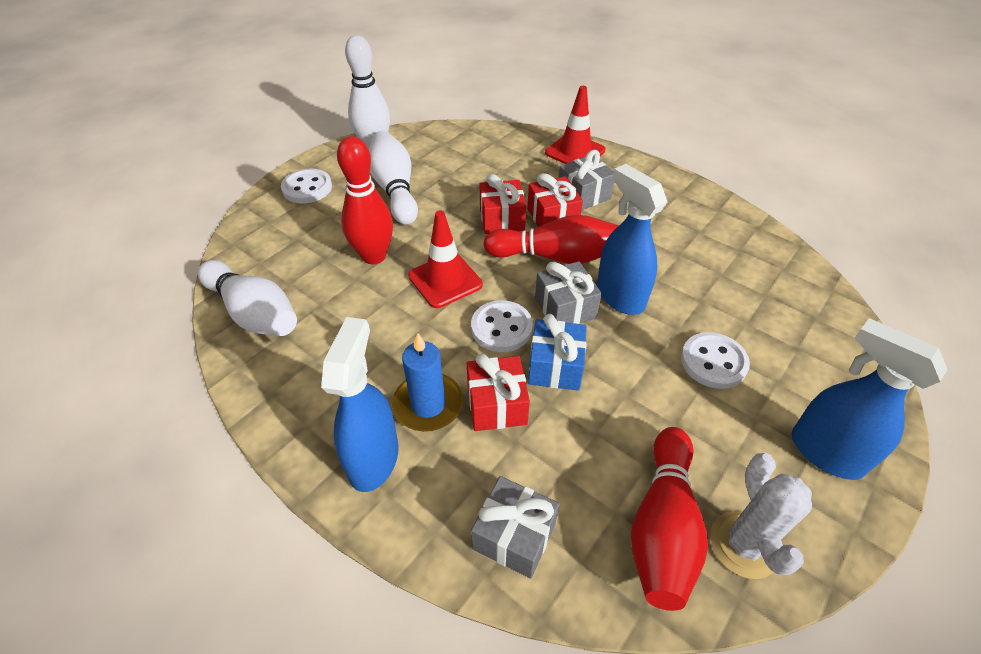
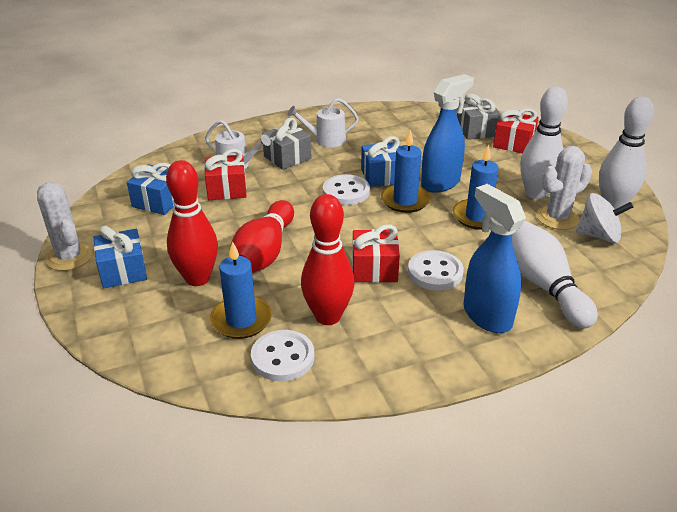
blue candle: 1 -> 3
blue gift: 1 -> 3
blue spray bottle: 3 -> 2
grey gift: 3 -> 2
red traffic cone: 2 -> 0
white cactus: 1 -> 2
white spinning top: 0 -> 1
white watering can: 0 -> 2

